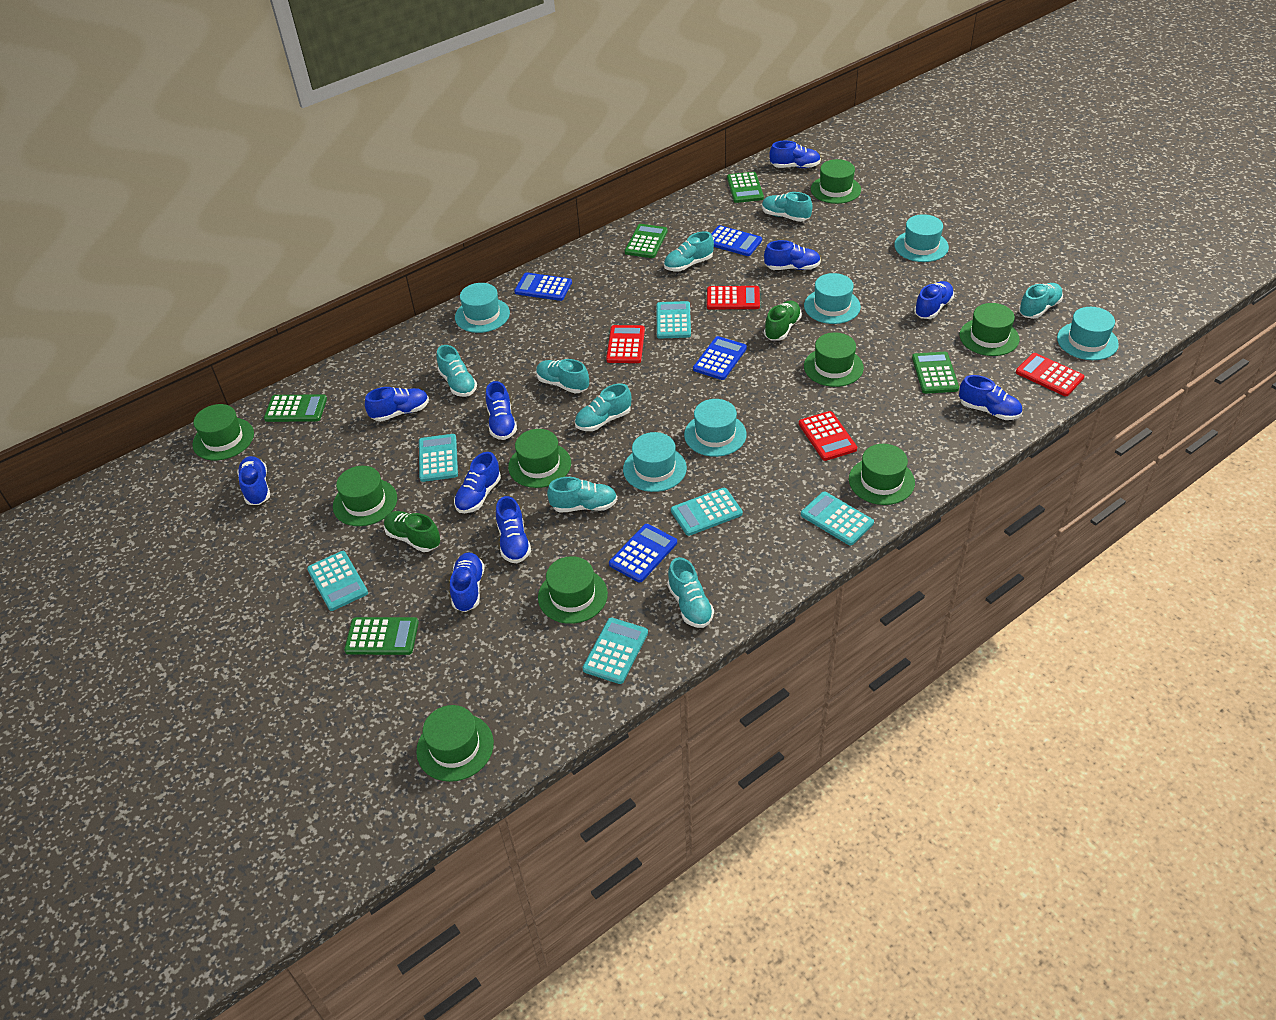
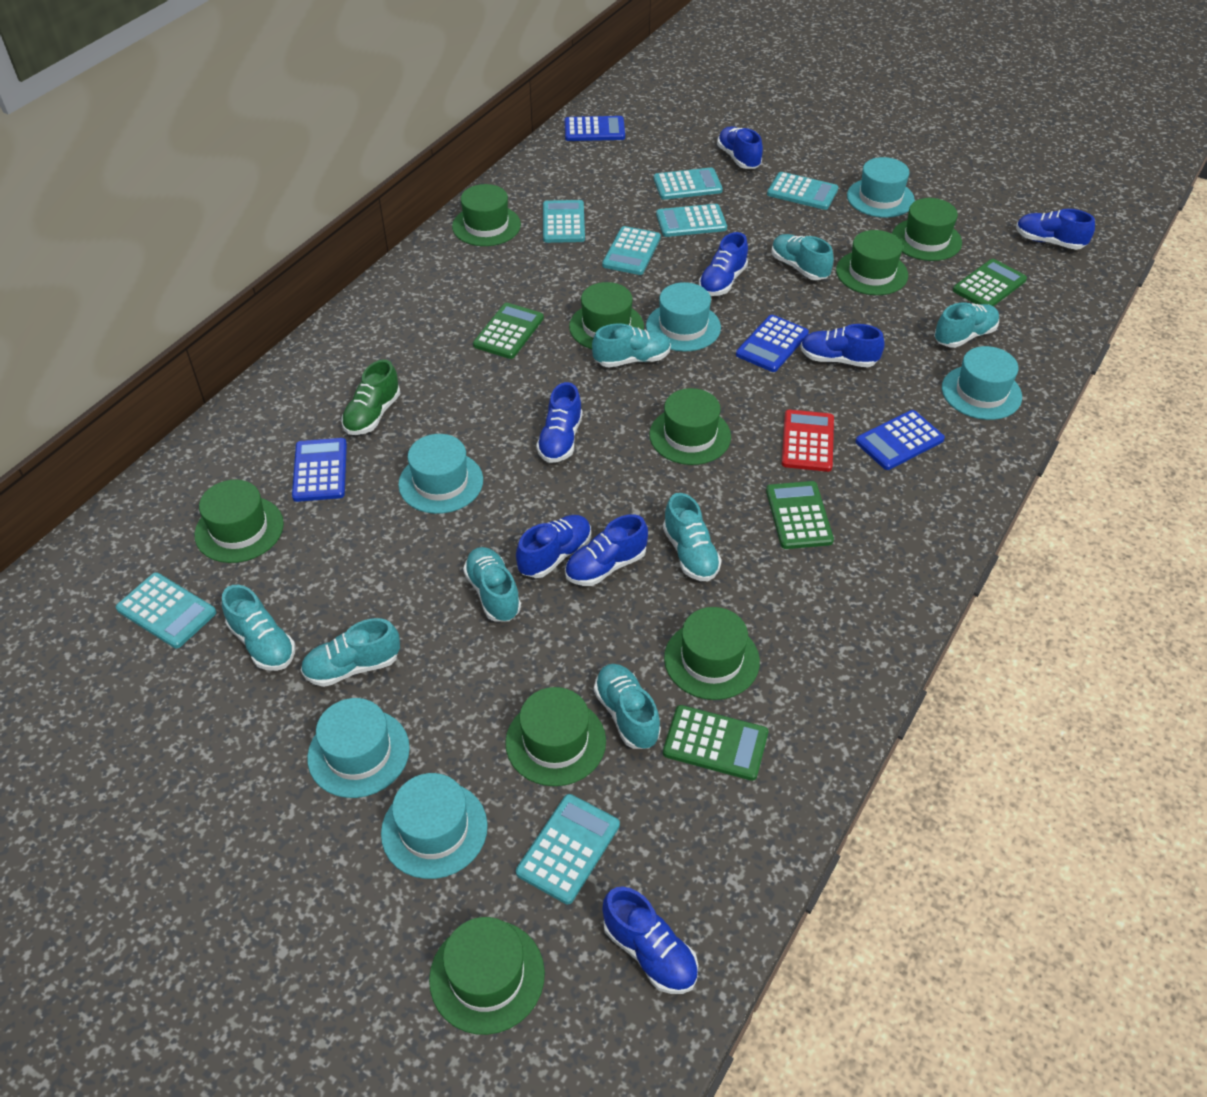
blue shoe: 10 -> 8
green calculator: 5 -> 4
green shoe: 2 -> 1
red calculator: 4 -> 1
turquoise calculator: 6 -> 7

